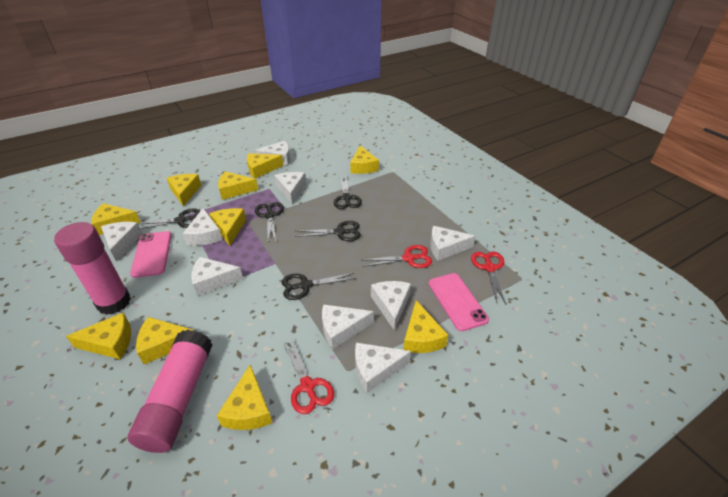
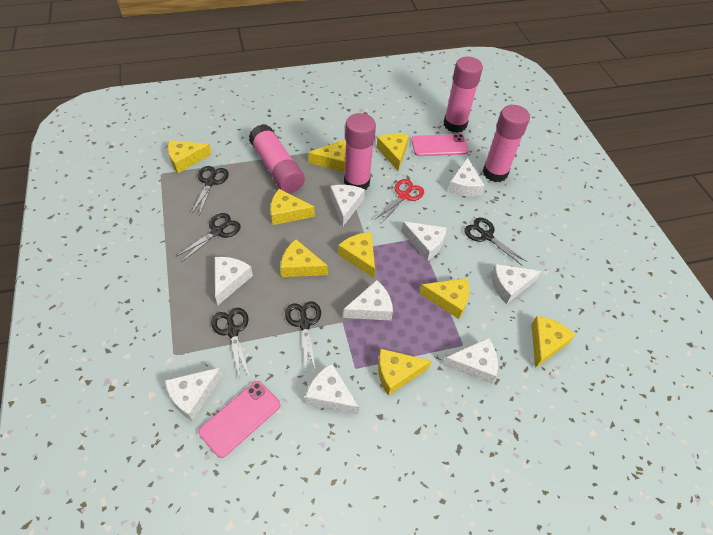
pink glue stick: 2 -> 4
red scissors: 3 -> 1
yellow cheese: 10 -> 9

